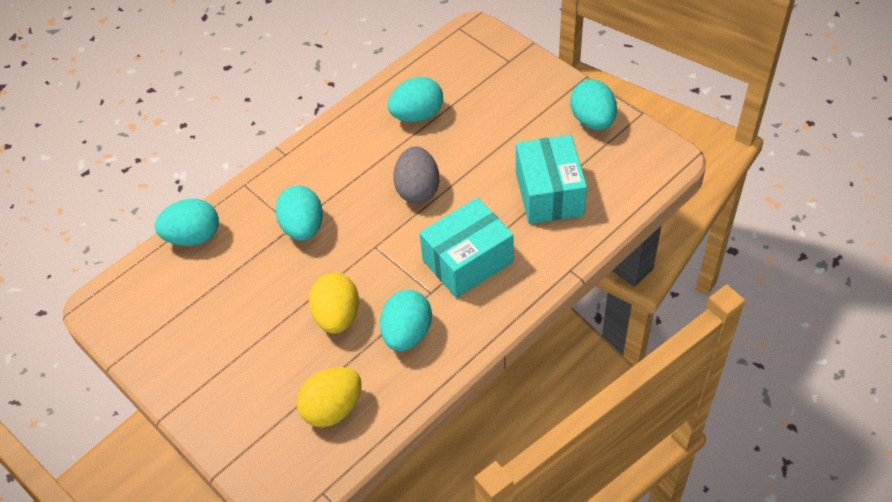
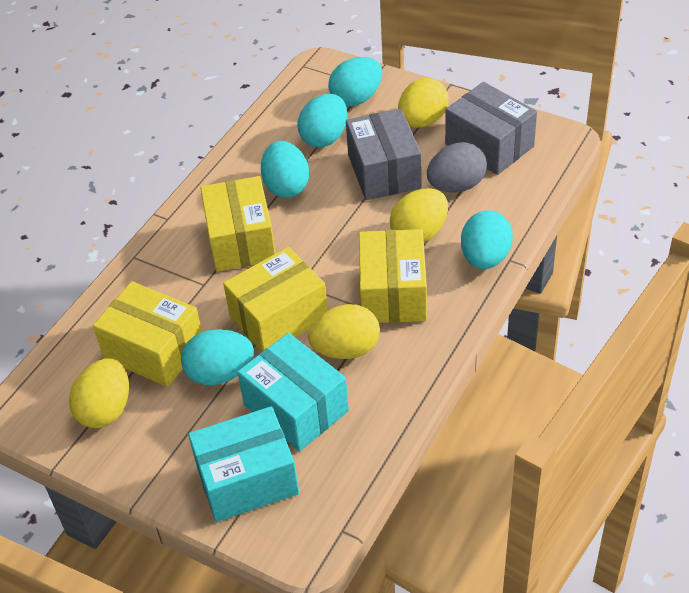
grey box: 0 -> 2
yellow box: 0 -> 4
yellow egg: 2 -> 4

